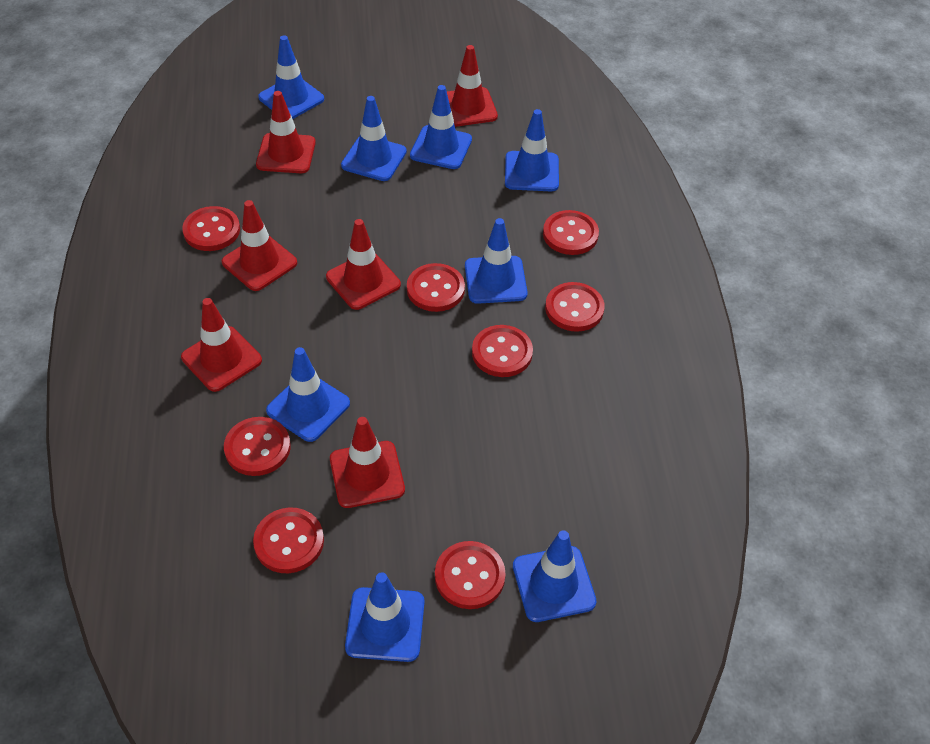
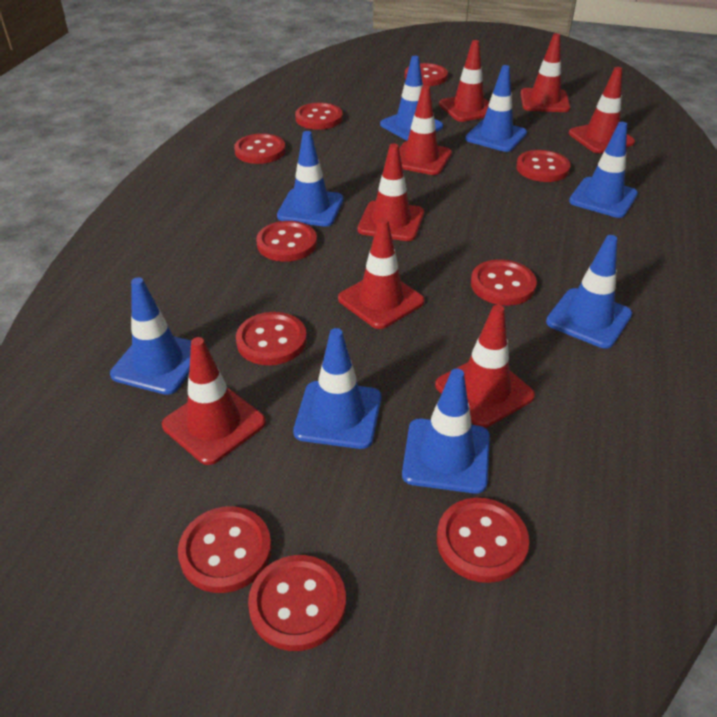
red button: 8 -> 10
red traffic cone: 6 -> 8

